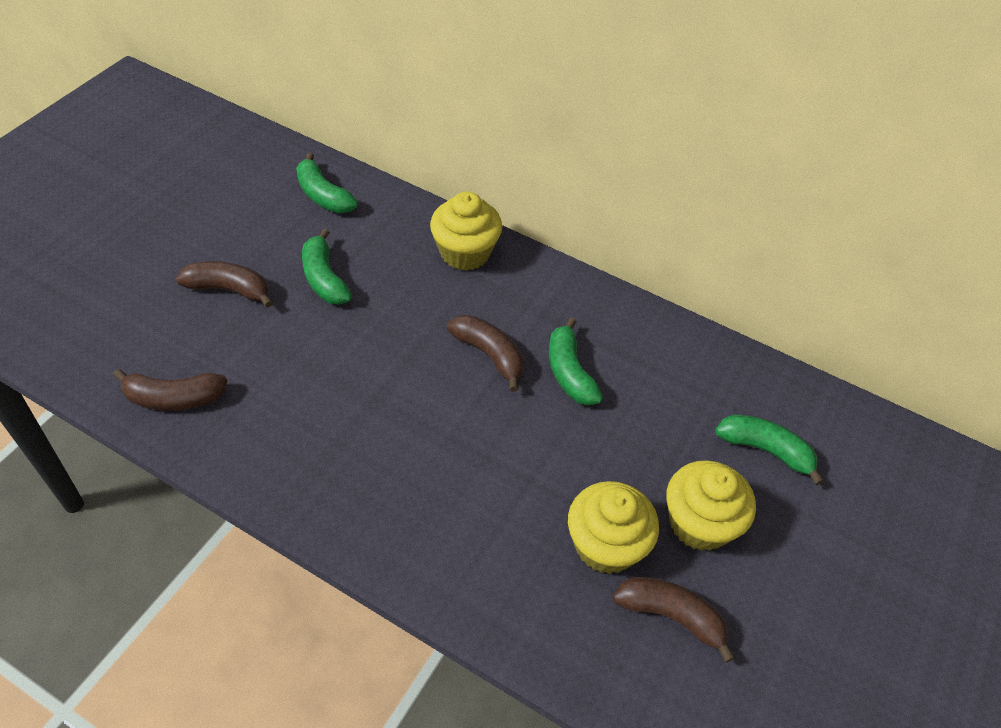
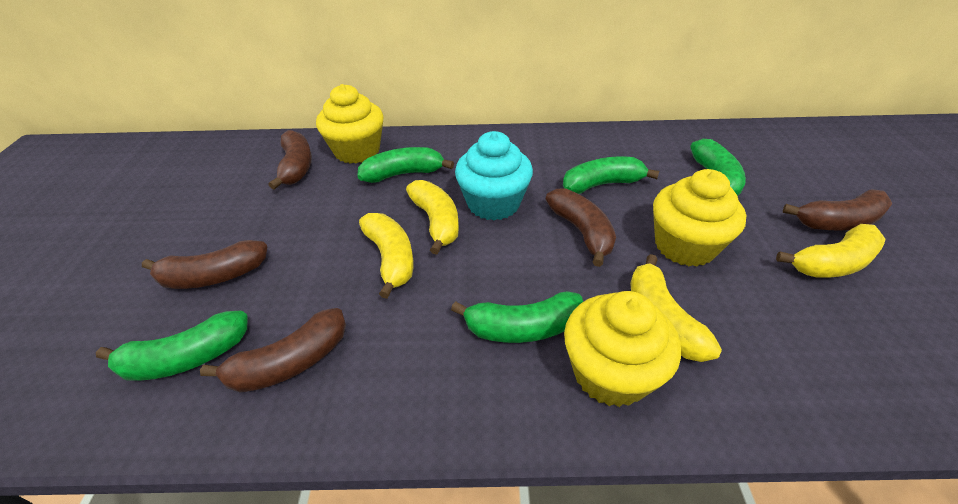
brown banana: 4 -> 5
green banana: 4 -> 5
turquoise cupcake: 0 -> 1
yellow banana: 0 -> 4

